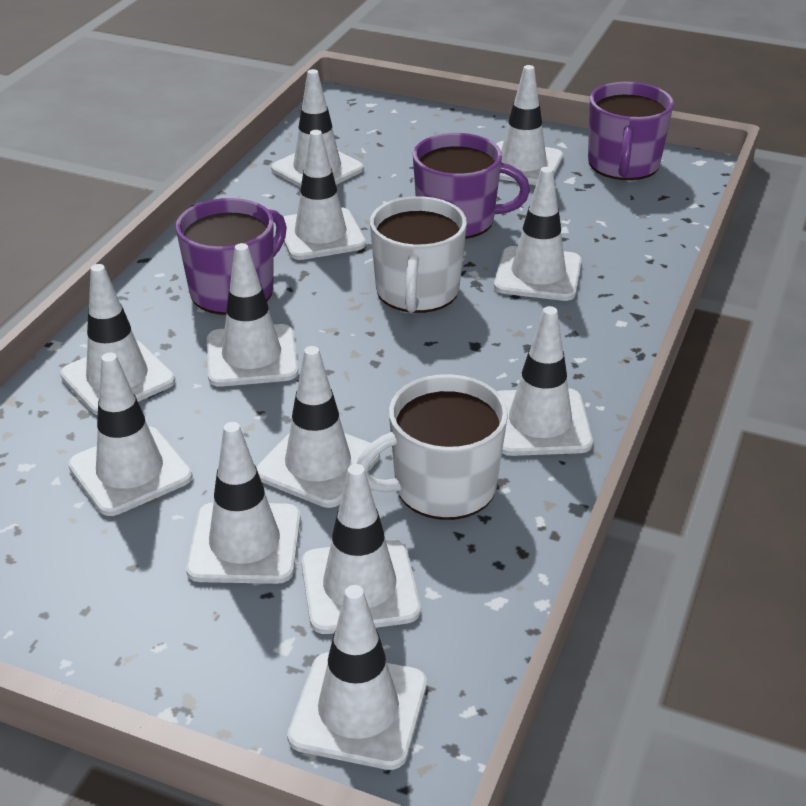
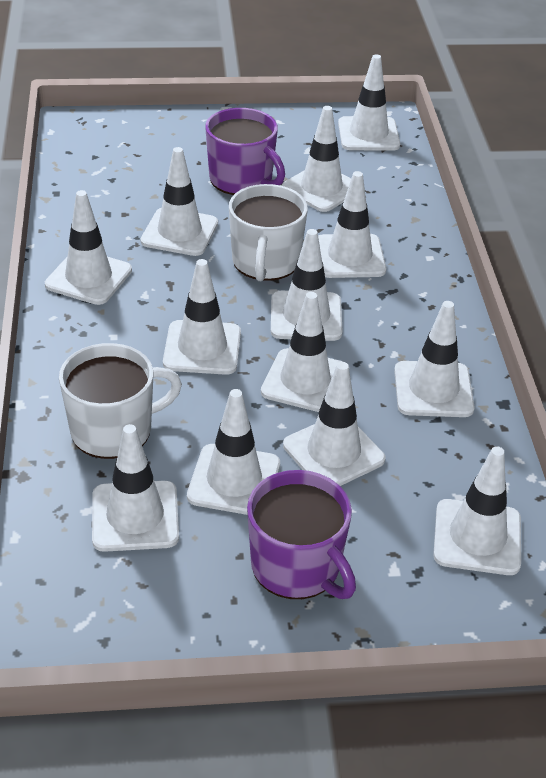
purple mug: 3 -> 2
white traffic cone: 12 -> 13

